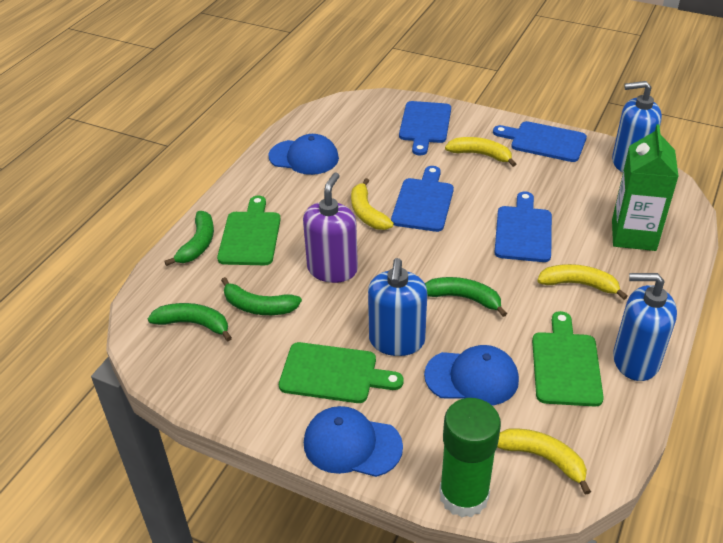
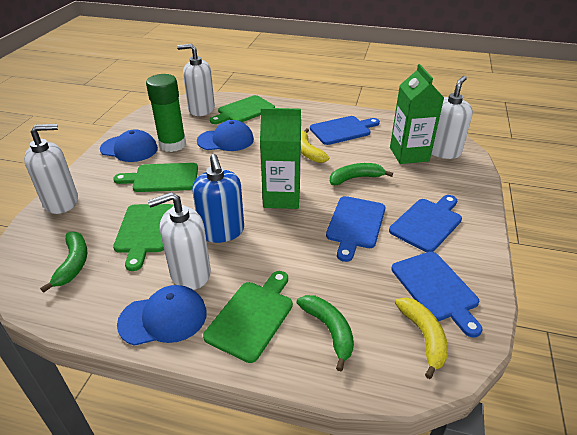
blue soap dispenser: 3 -> 1
green banana: 4 -> 3
green carton: 1 -> 2
green cutting board: 3 -> 4
purple soap dispenser: 1 -> 0
white soap dispenser: 0 -> 4
yellow banana: 4 -> 2

